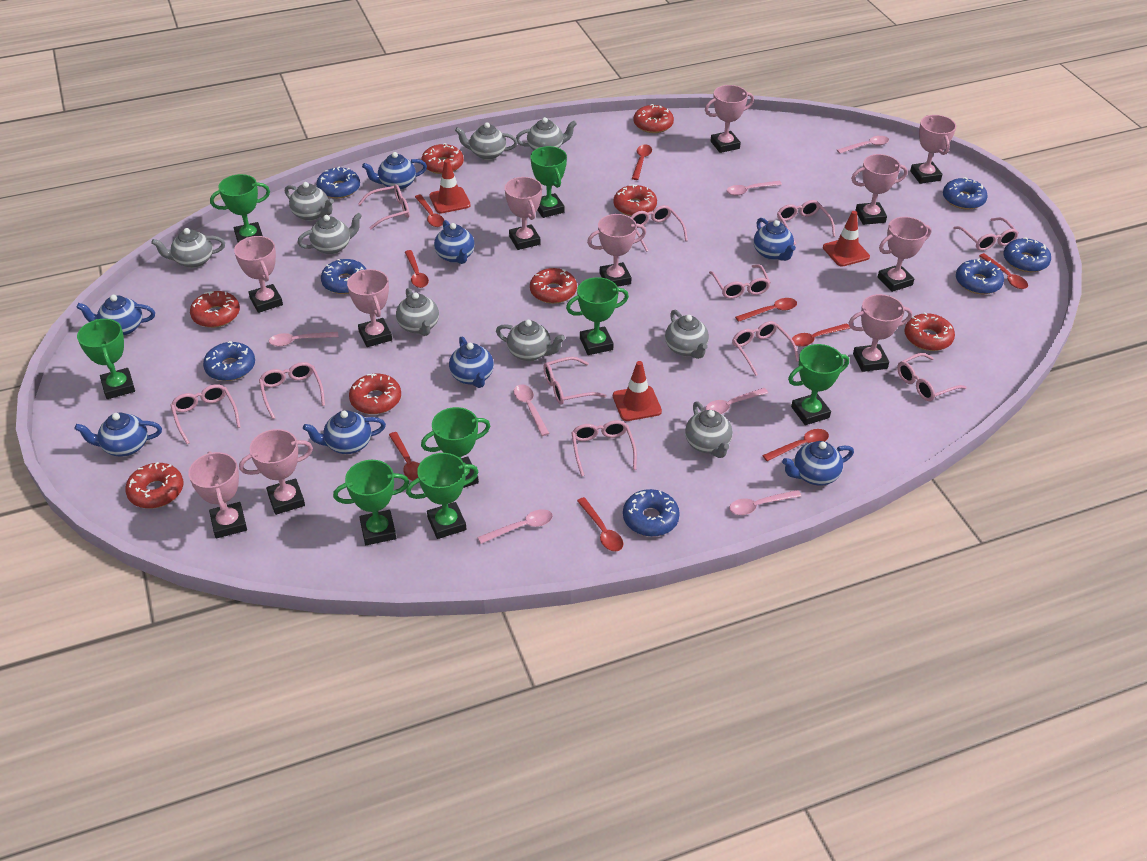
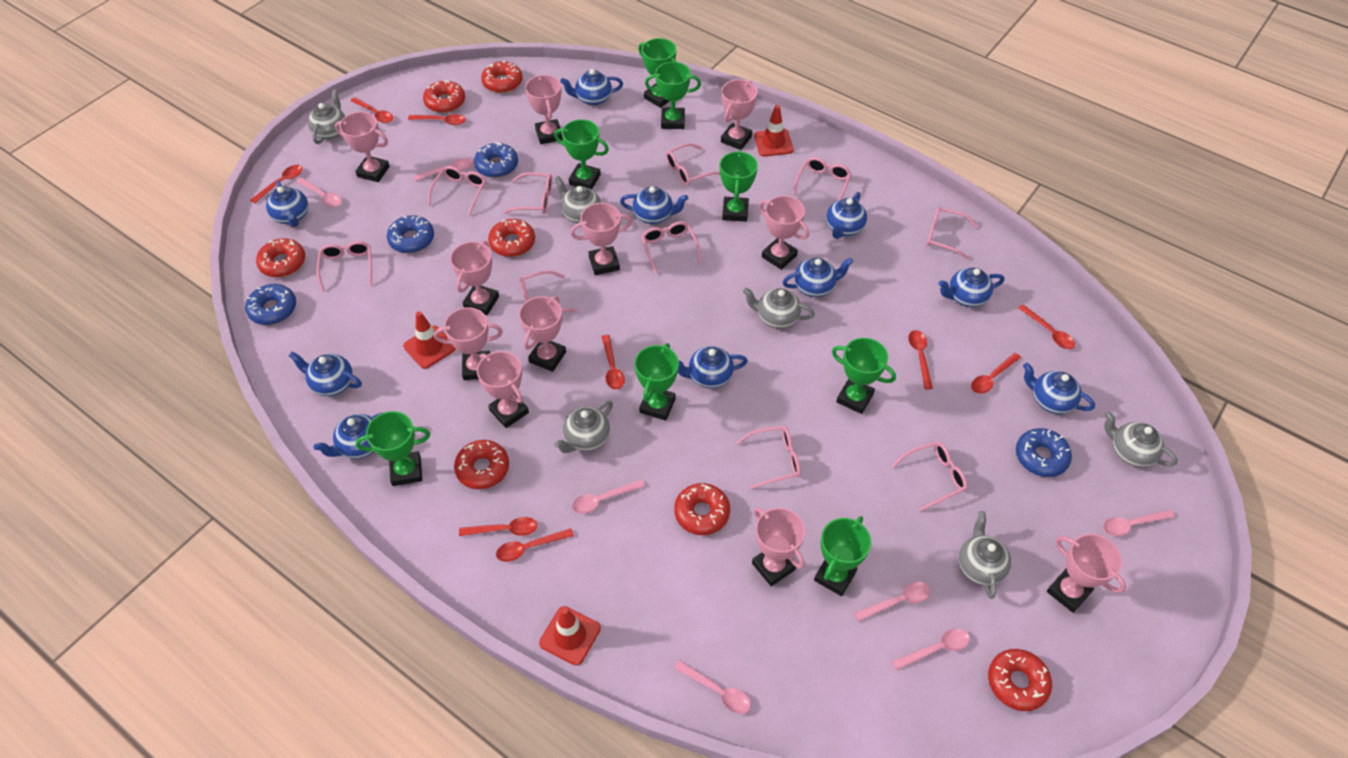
blue donut: 7 -> 4
blue teapot: 8 -> 10
grey teapot: 9 -> 6
pink glasses: 11 -> 10
red donut: 8 -> 7

